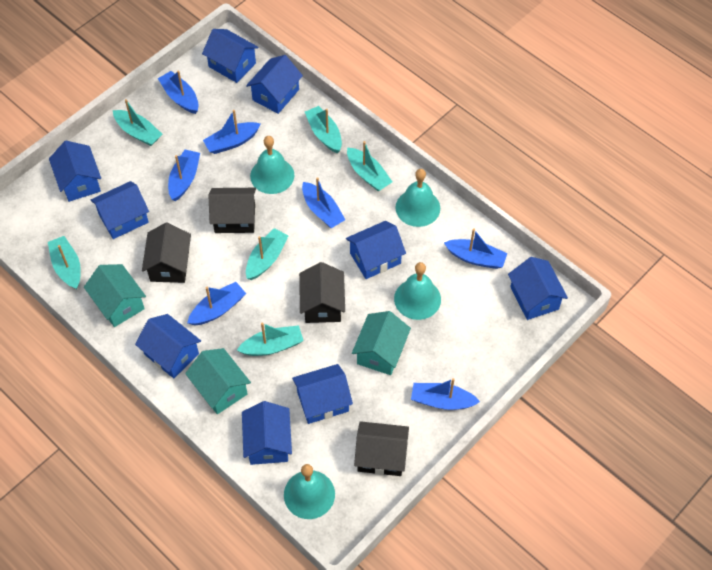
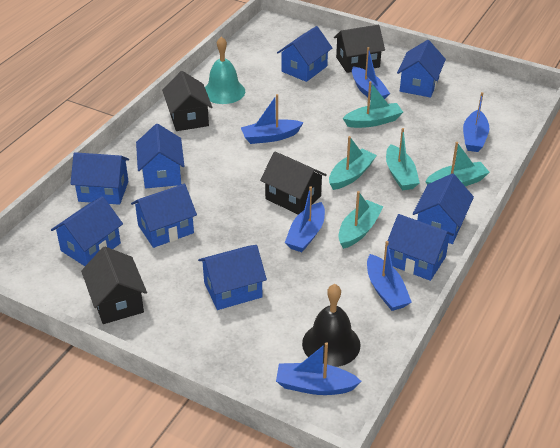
black bell: 0 -> 1
blue boat: 7 -> 6
turquoise bell: 4 -> 1
turquoise boat: 6 -> 5
turquoise house: 3 -> 0

